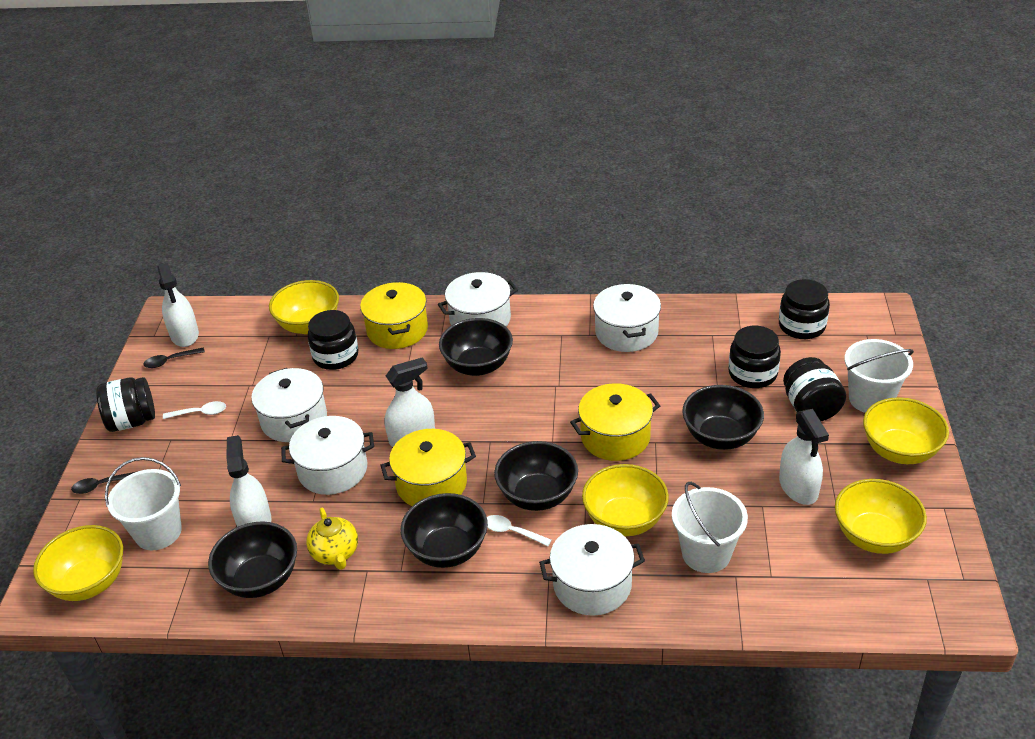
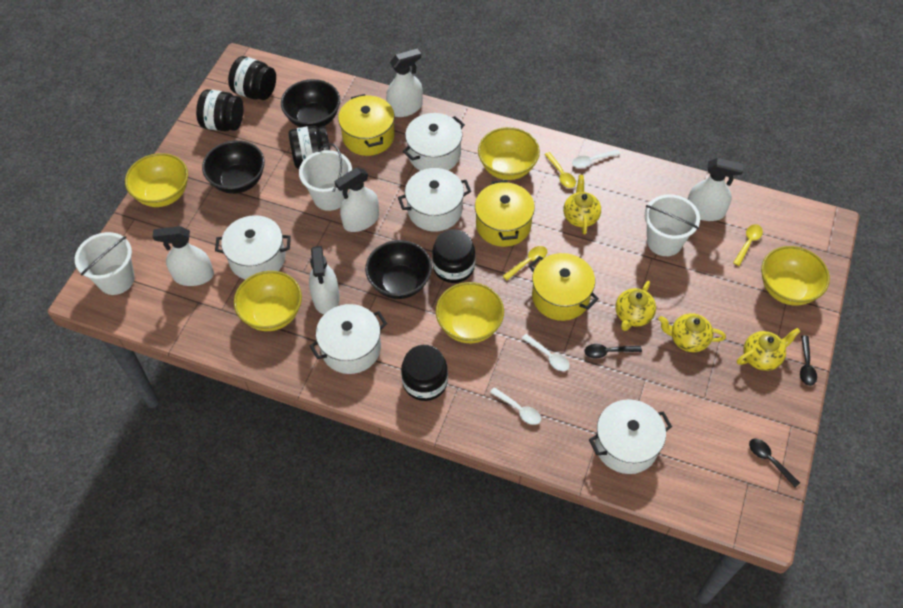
black bowl: 5 -> 3
black spoon: 2 -> 3
white spoon: 2 -> 3
white spray bottle: 4 -> 5
yellow spoon: 0 -> 3
yellow teapot: 1 -> 4

